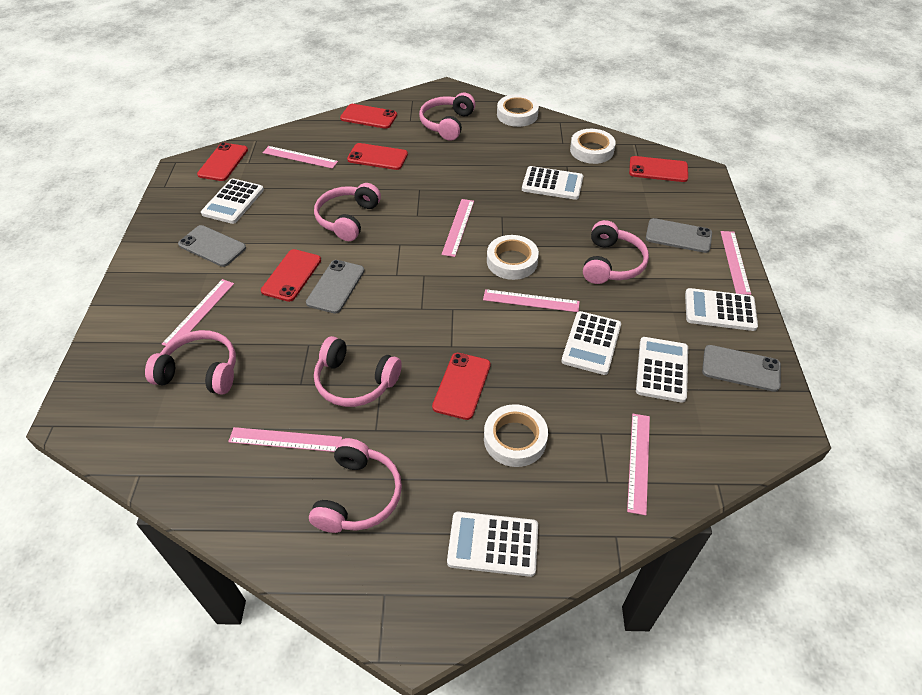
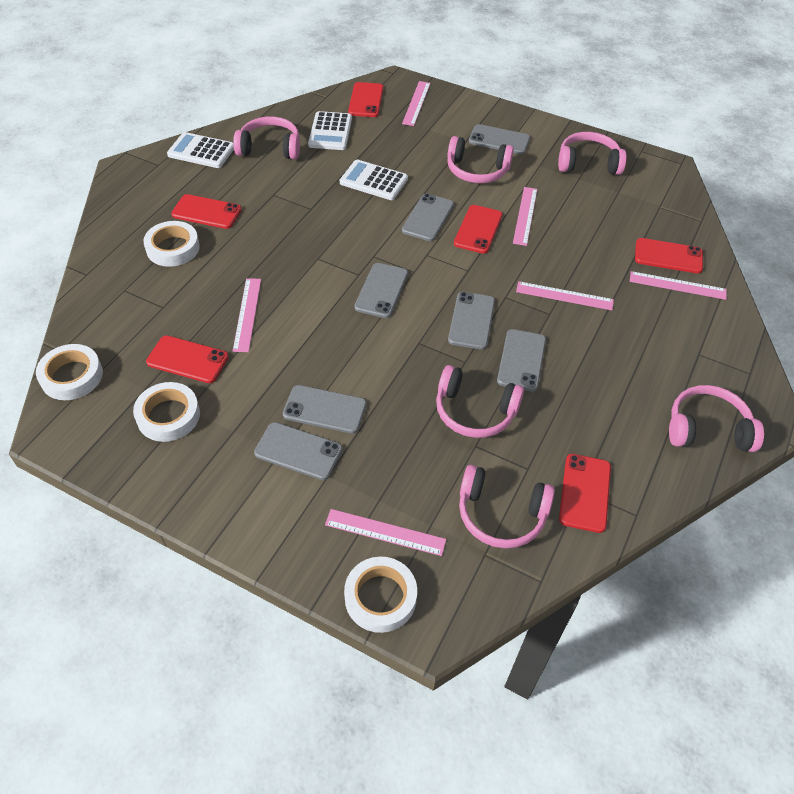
grey phone: 4 -> 7
pink ruler: 7 -> 6
white calculator: 6 -> 3

